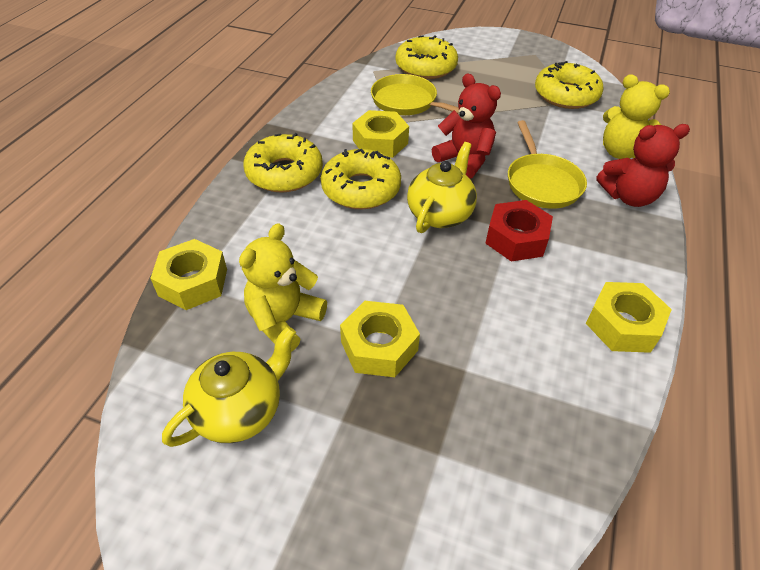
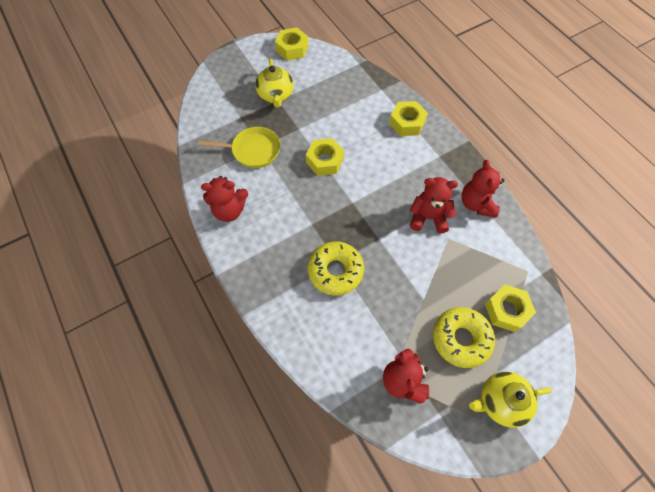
red nut: 1 -> 0
red teddy bear: 2 -> 4
yellow donut: 4 -> 2
yellow pan: 2 -> 1
yellow teddy bear: 2 -> 0

